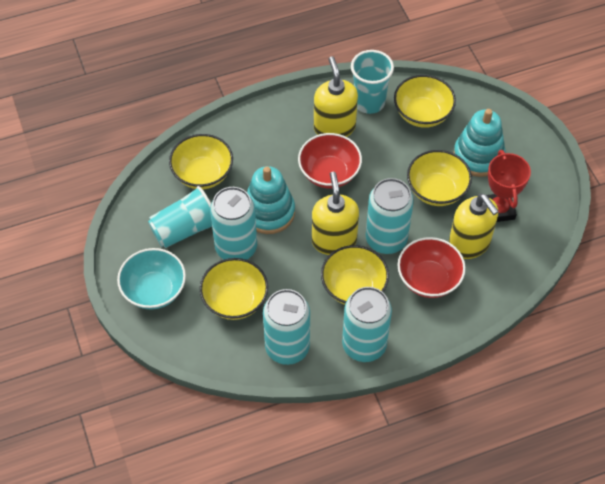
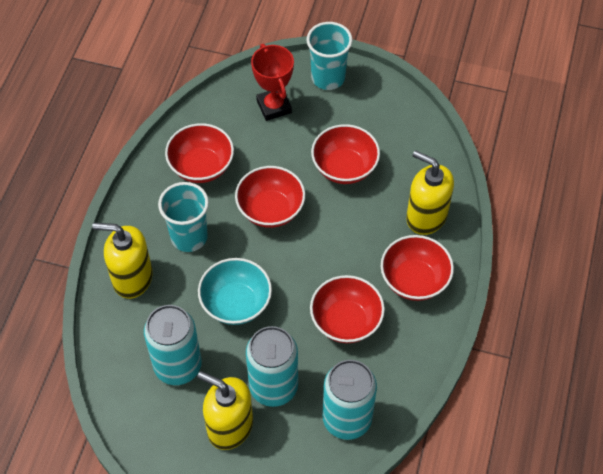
red bowl: 2 -> 5
turquoise can: 4 -> 3
turquoise stacking toy: 2 -> 0
yellow bowl: 5 -> 0

